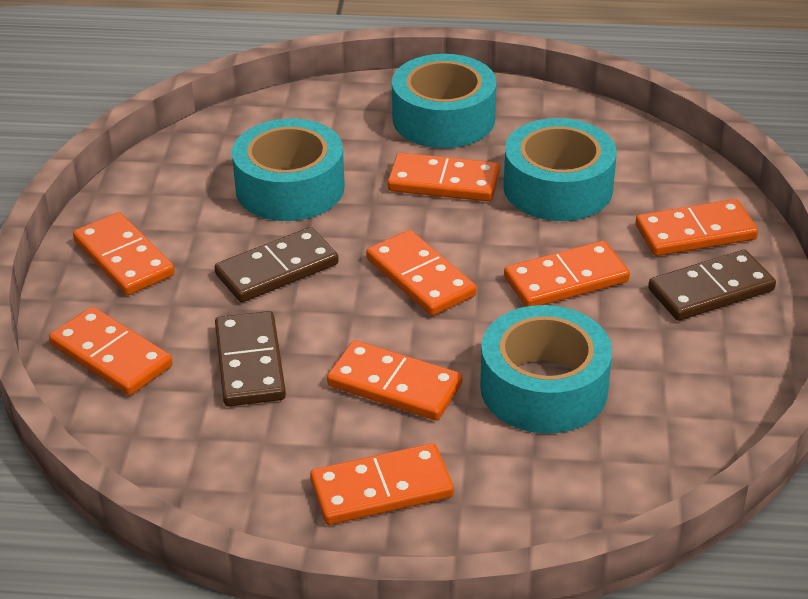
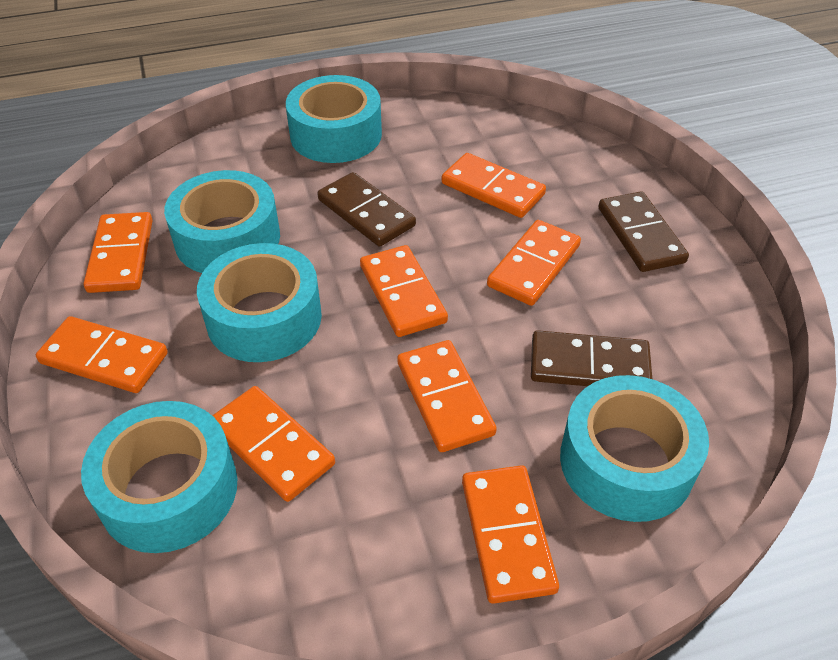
turquoise tape: 4 -> 5

